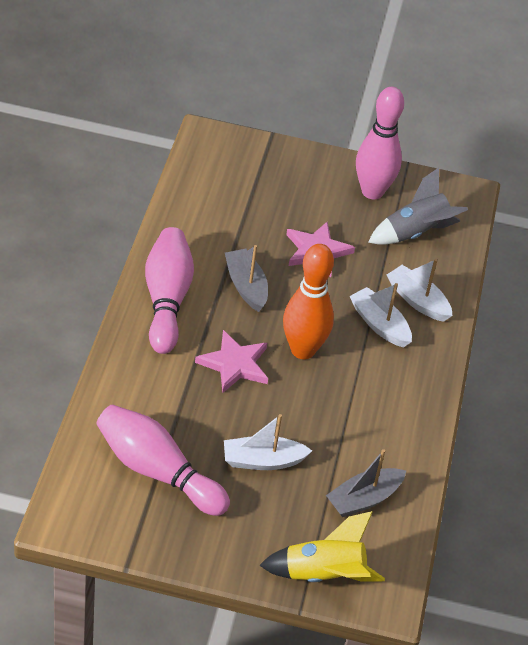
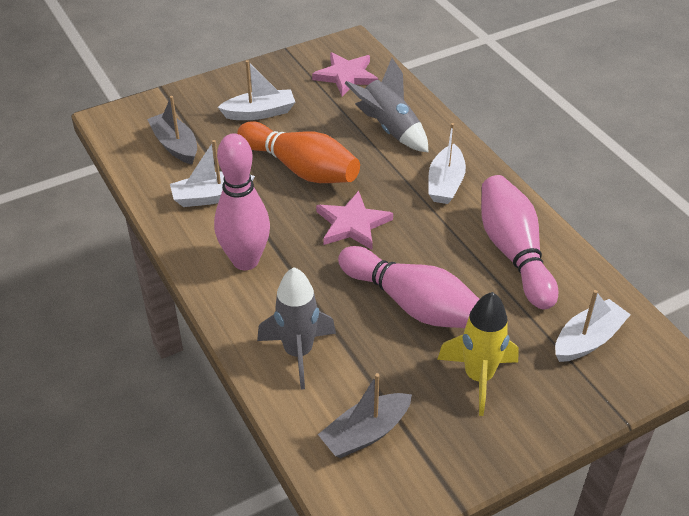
grey rocket: 1 -> 2
white boat: 3 -> 4

